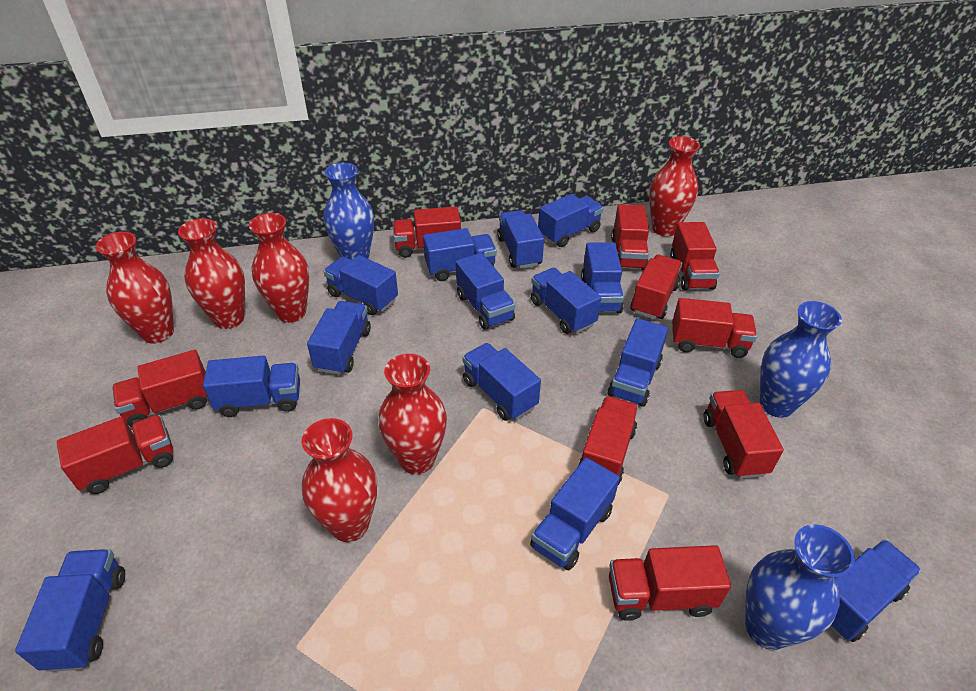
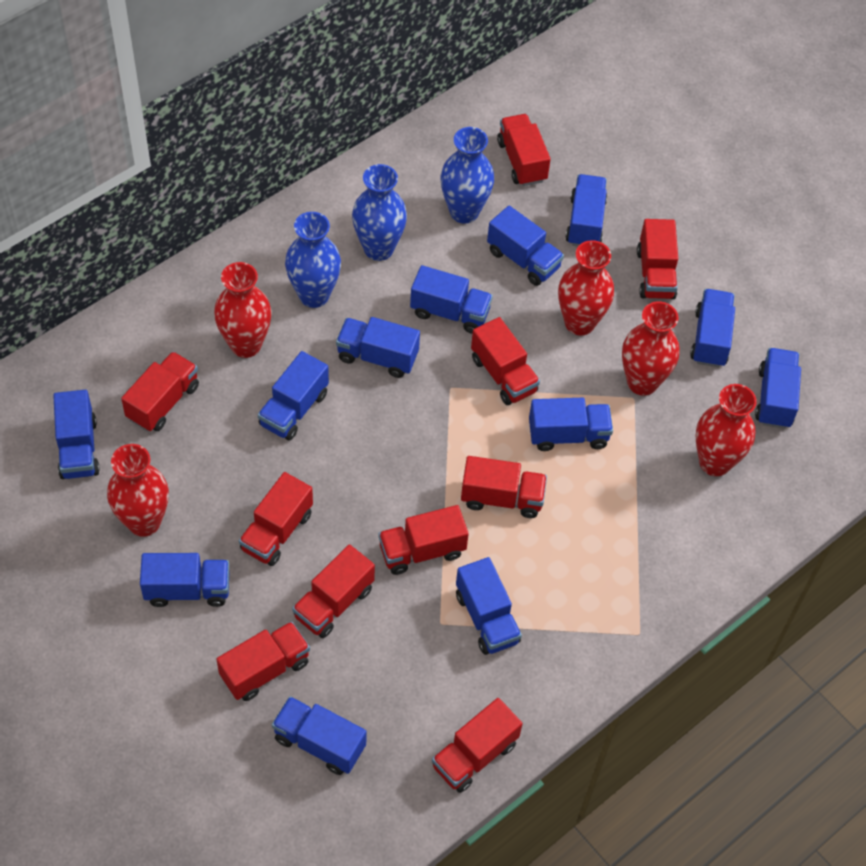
blue truck: 14 -> 12
red vase: 6 -> 5

